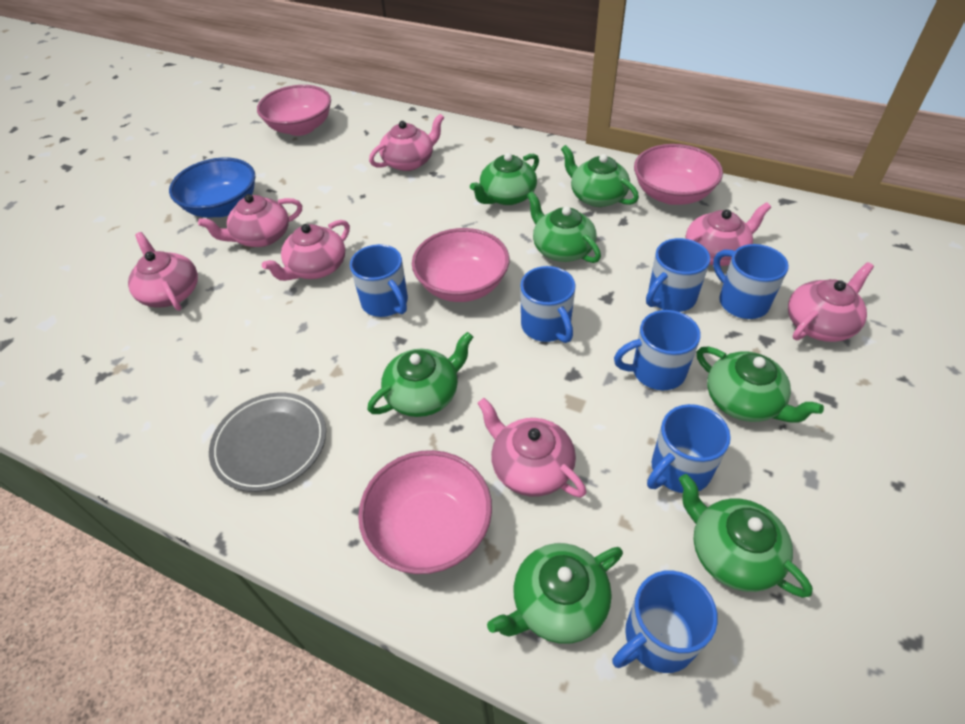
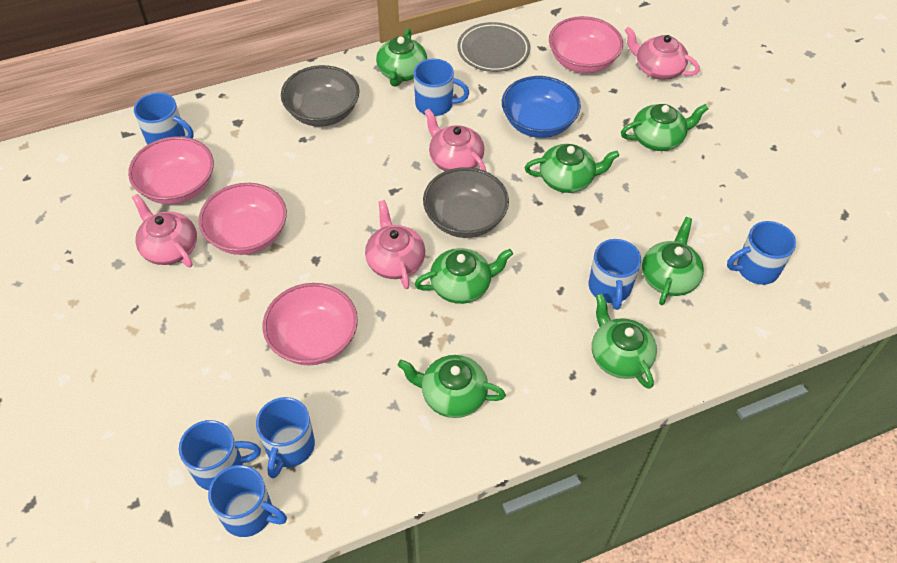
grey bowl: 0 -> 2
pink teapot: 7 -> 4

